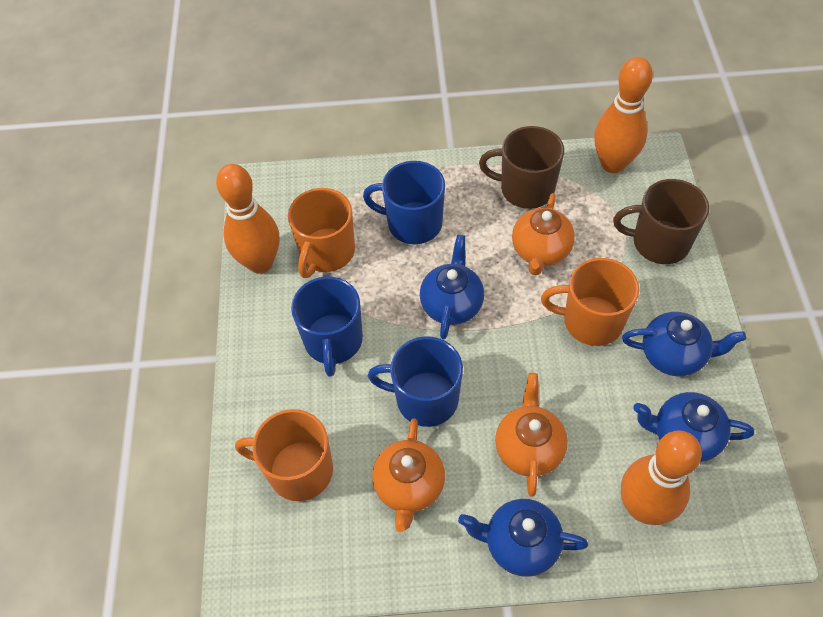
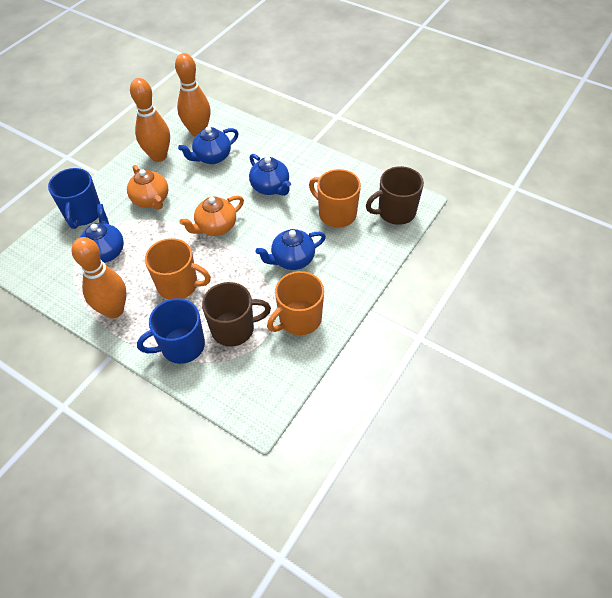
blue mug: 3 -> 2
orange teapot: 3 -> 2

